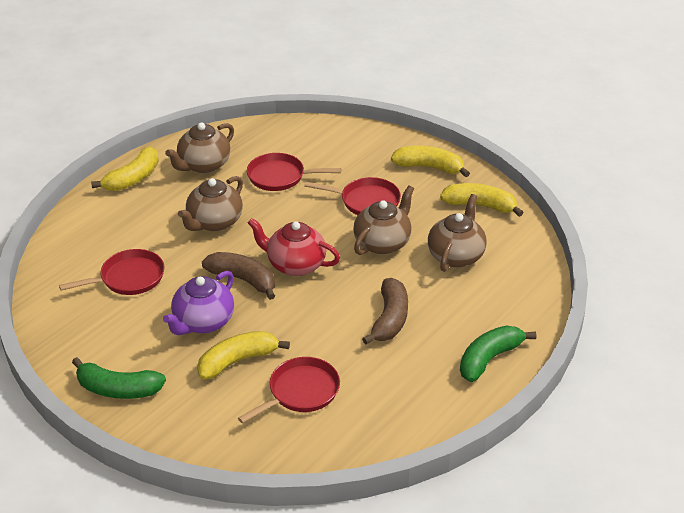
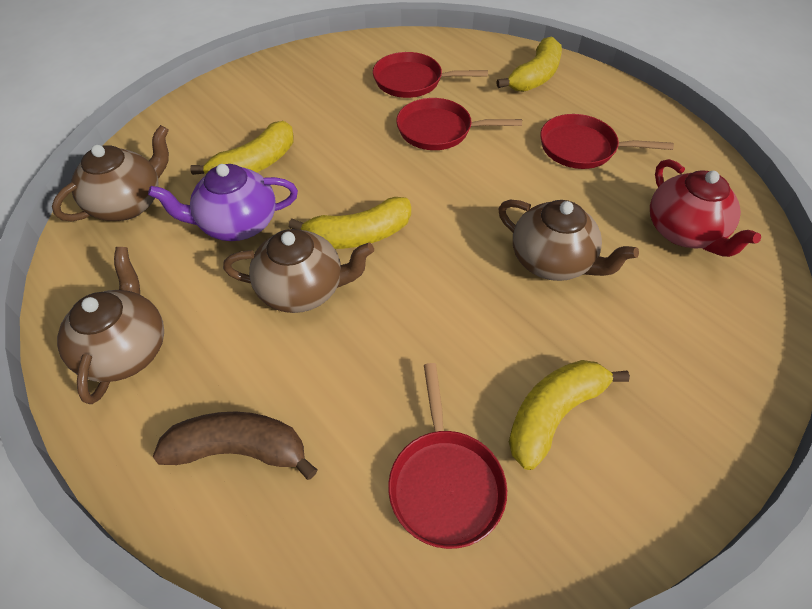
brown banana: 2 -> 1
green banana: 2 -> 0

